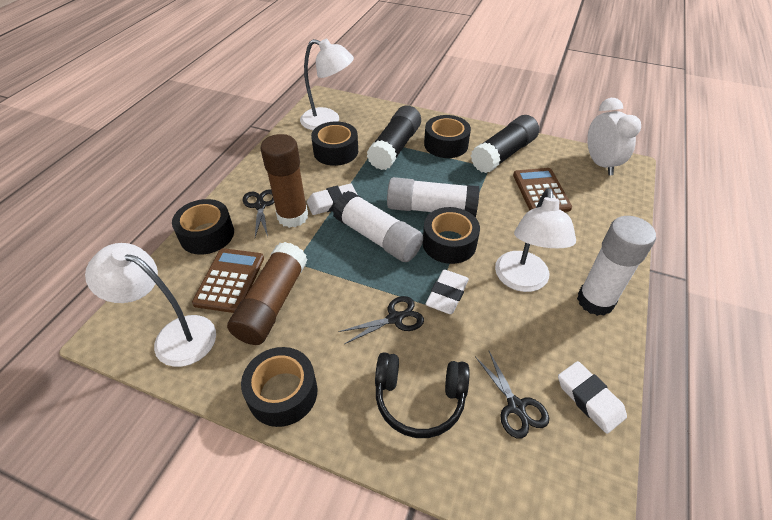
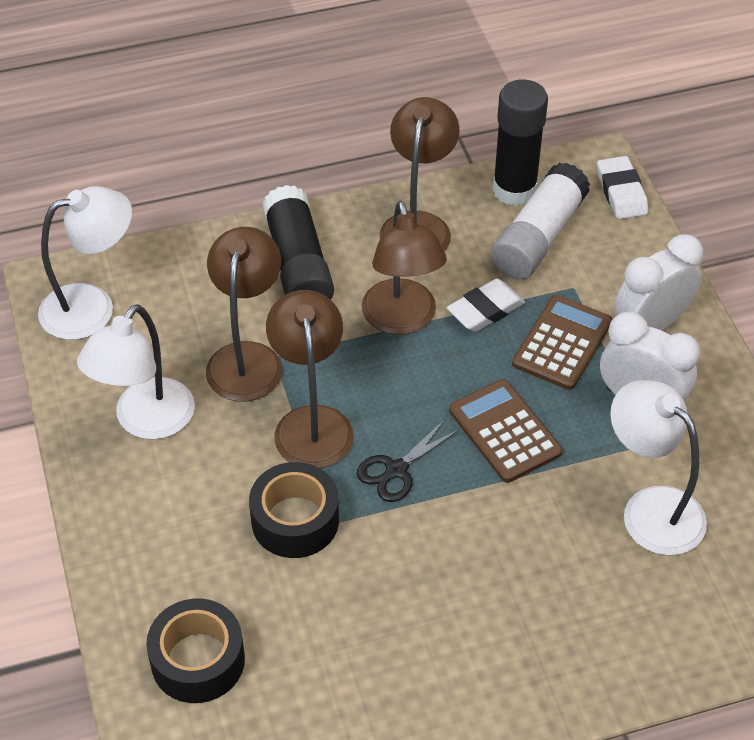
black headphones: 1 -> 0
black scissors: 3 -> 1
black tape: 5 -> 2
brown glue stick: 2 -> 0
brown lamp: 0 -> 4
white clock: 1 -> 2
white eraser: 3 -> 2
white glue stick: 3 -> 1

